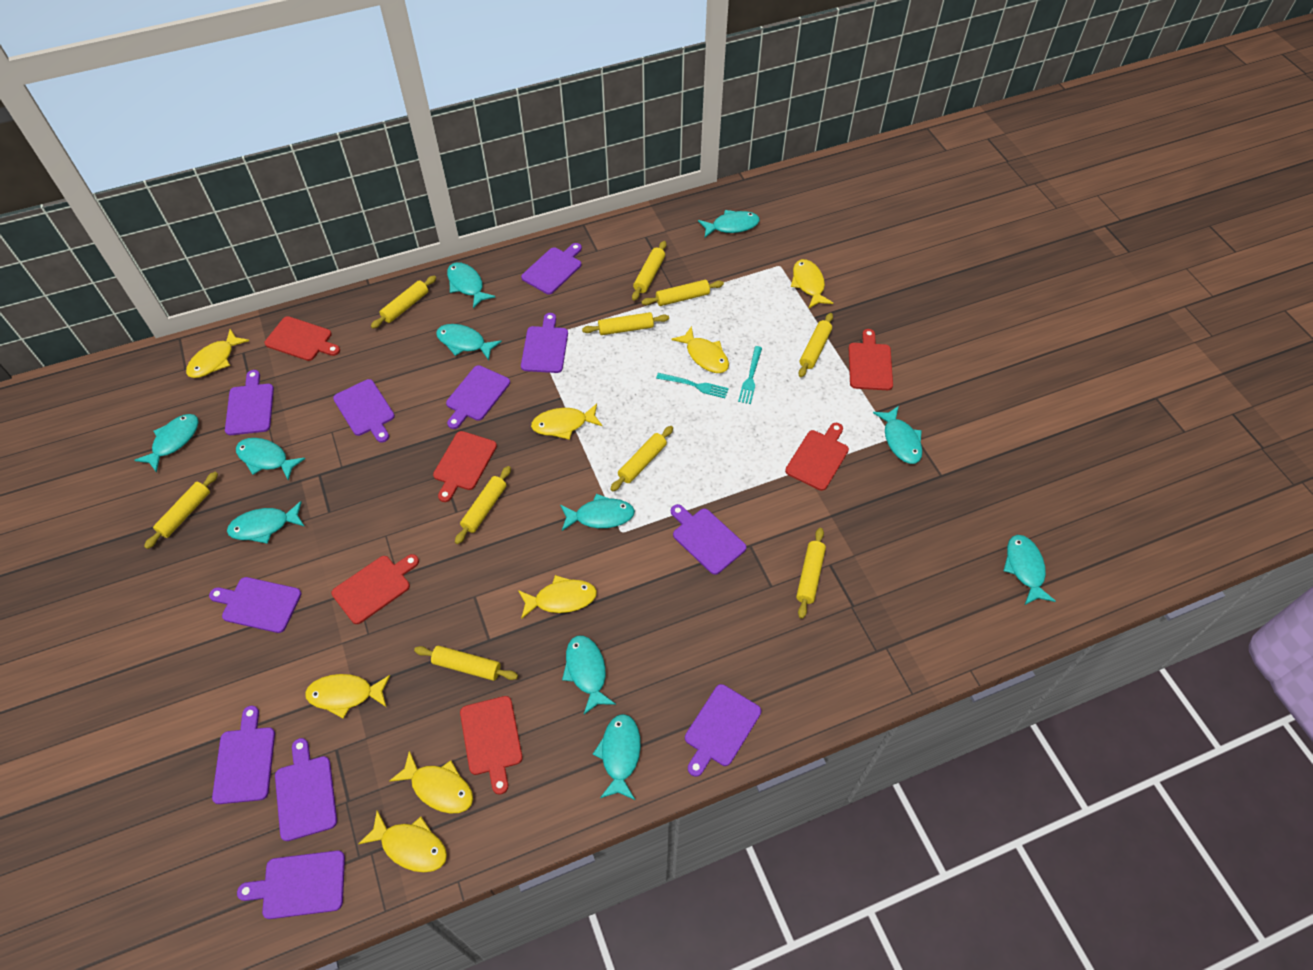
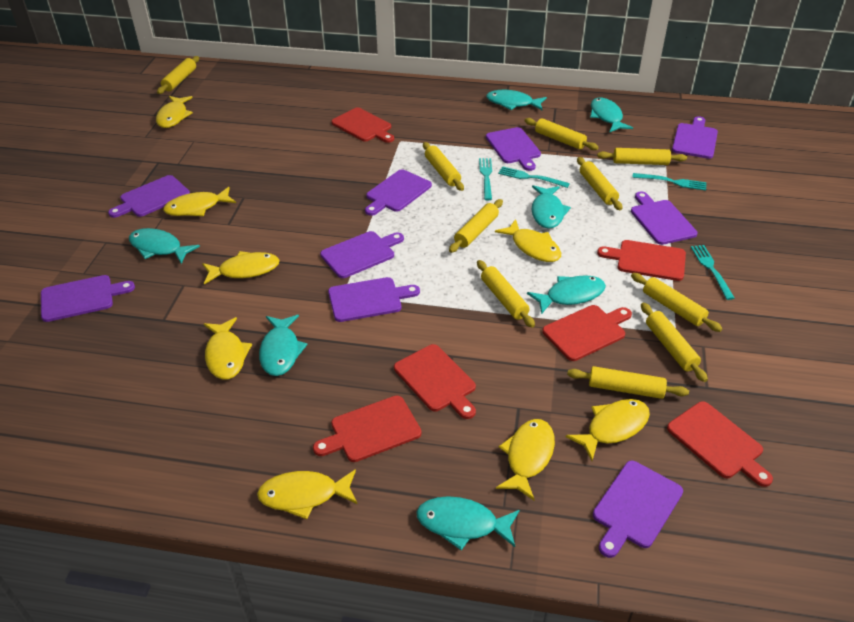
purple cutting board: 11 -> 9
turquoise fish: 11 -> 7
turquoise fork: 2 -> 4

